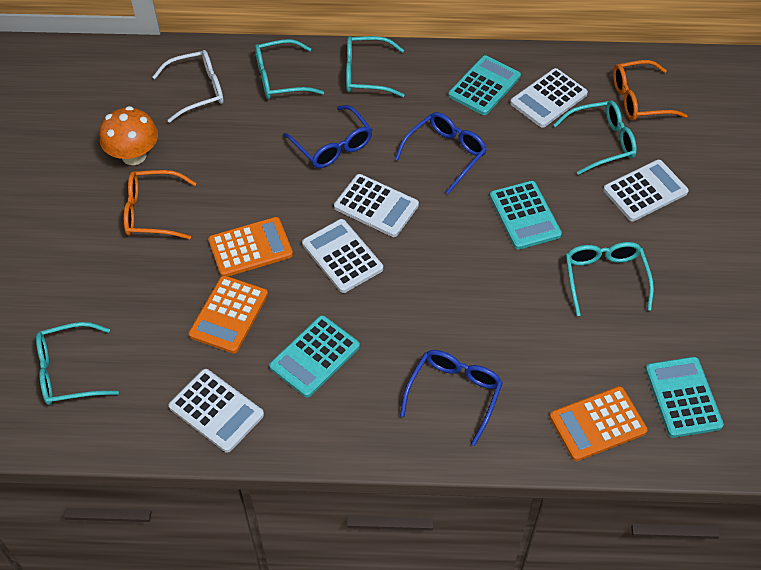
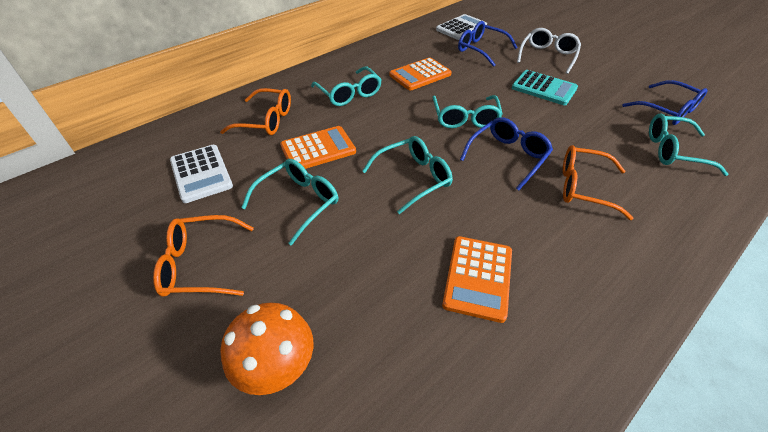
orange glasses: 2 -> 3
turquoise calculator: 4 -> 1
white calculator: 5 -> 2

